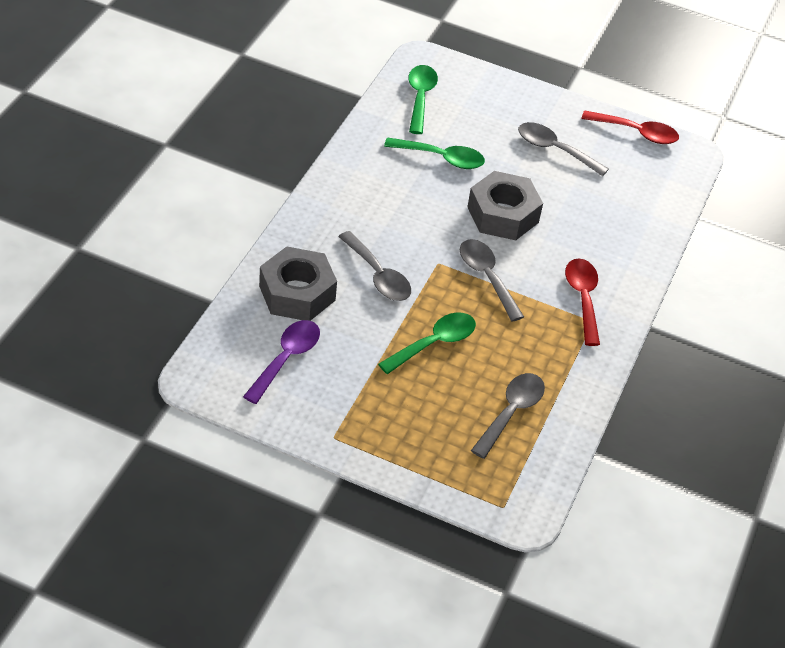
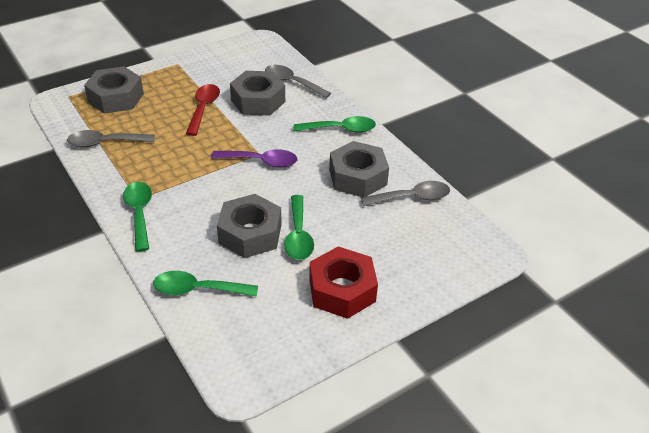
green spoon: 3 -> 4
grey nut: 2 -> 4
grey spoon: 4 -> 3
red nut: 0 -> 1
red spoon: 2 -> 1

